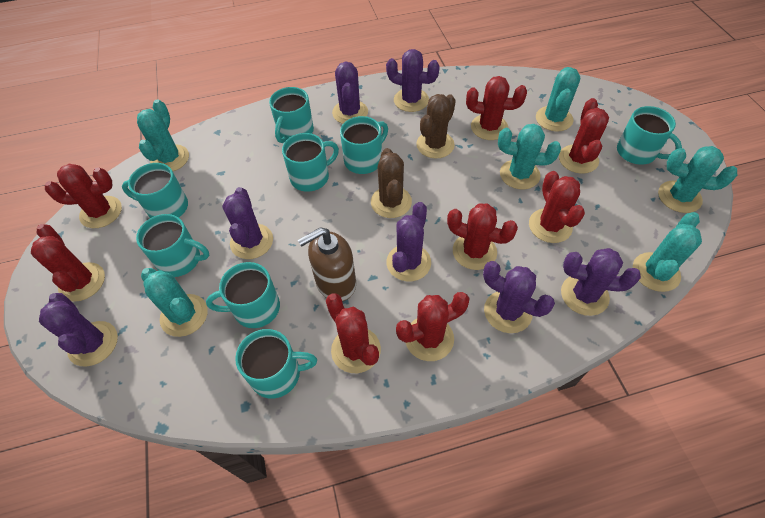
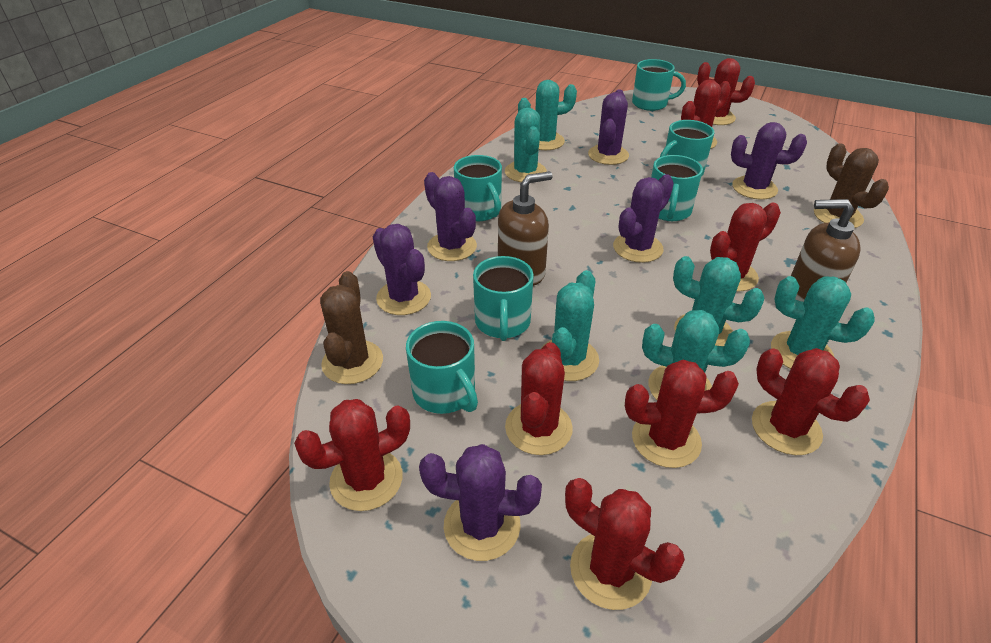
brown soap dispenser: 1 -> 2
purple cactus: 7 -> 6
turquoise mug: 8 -> 6

